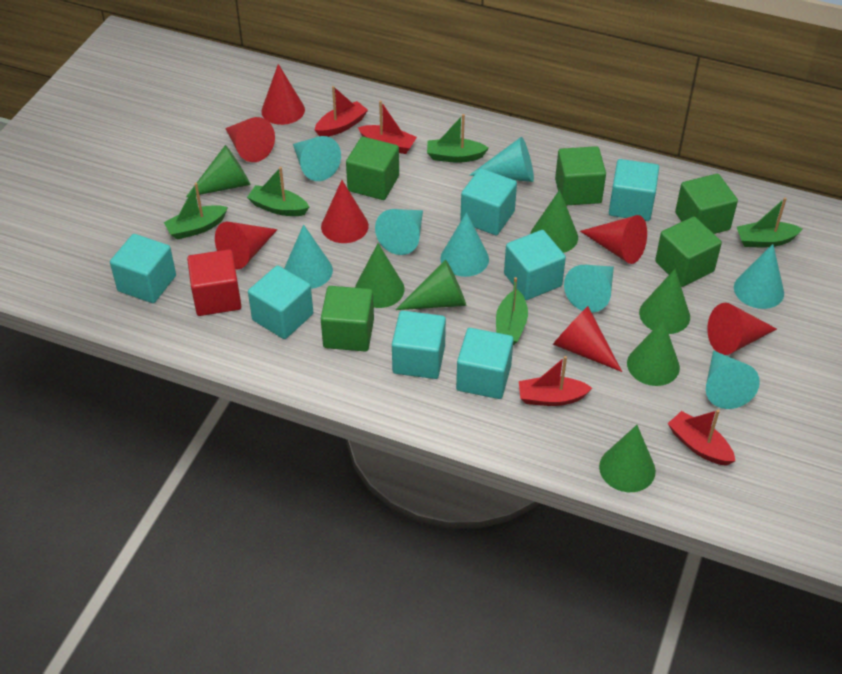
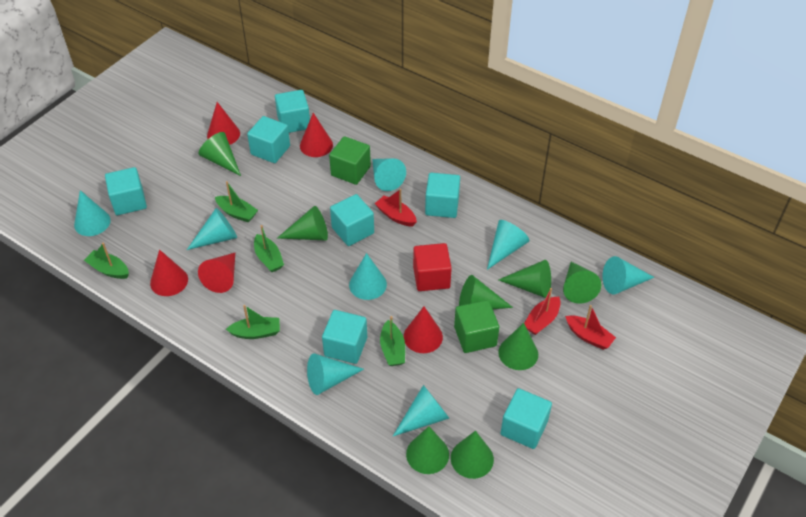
green cone: 7 -> 8
green cube: 5 -> 2
red boat: 4 -> 3
red cone: 7 -> 5

